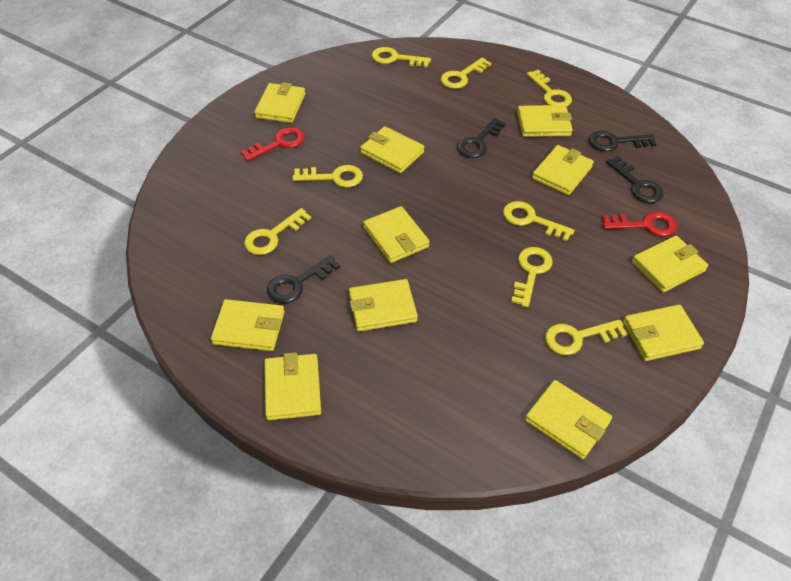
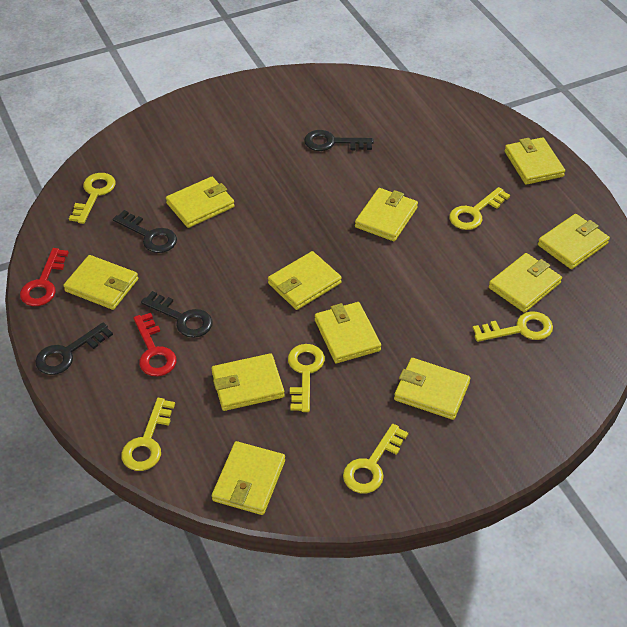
yellow key: 8 -> 6

